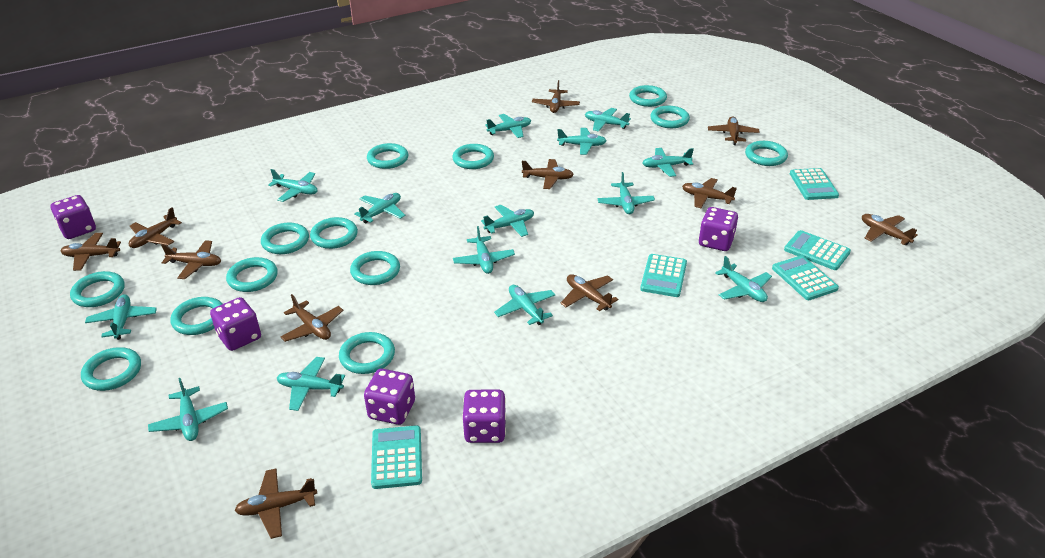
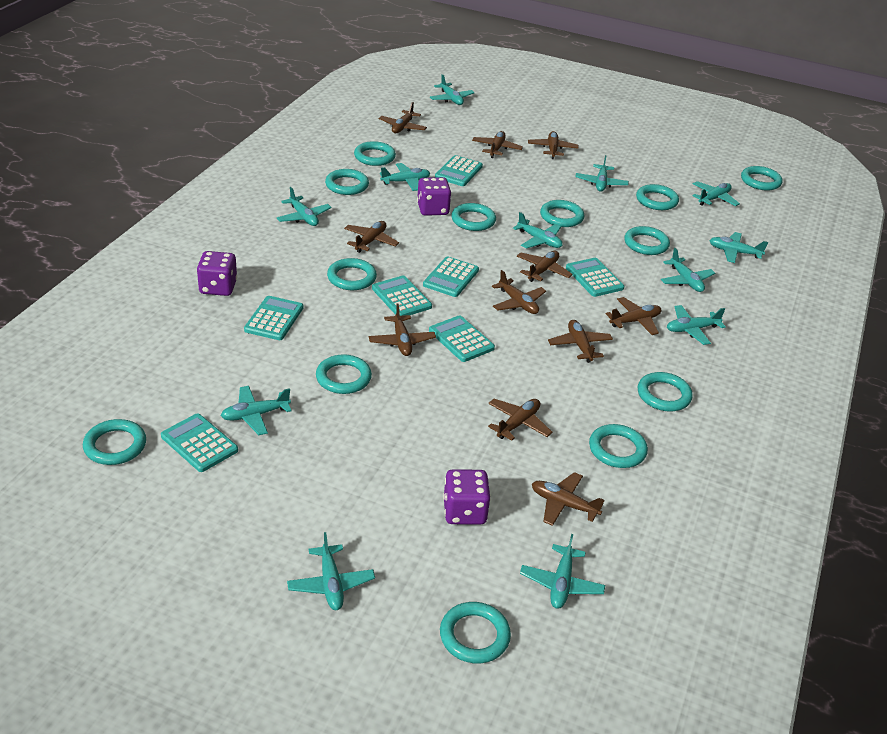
purple dice: 5 -> 3
turquoise calculator: 5 -> 7
turquoise plane: 14 -> 12

